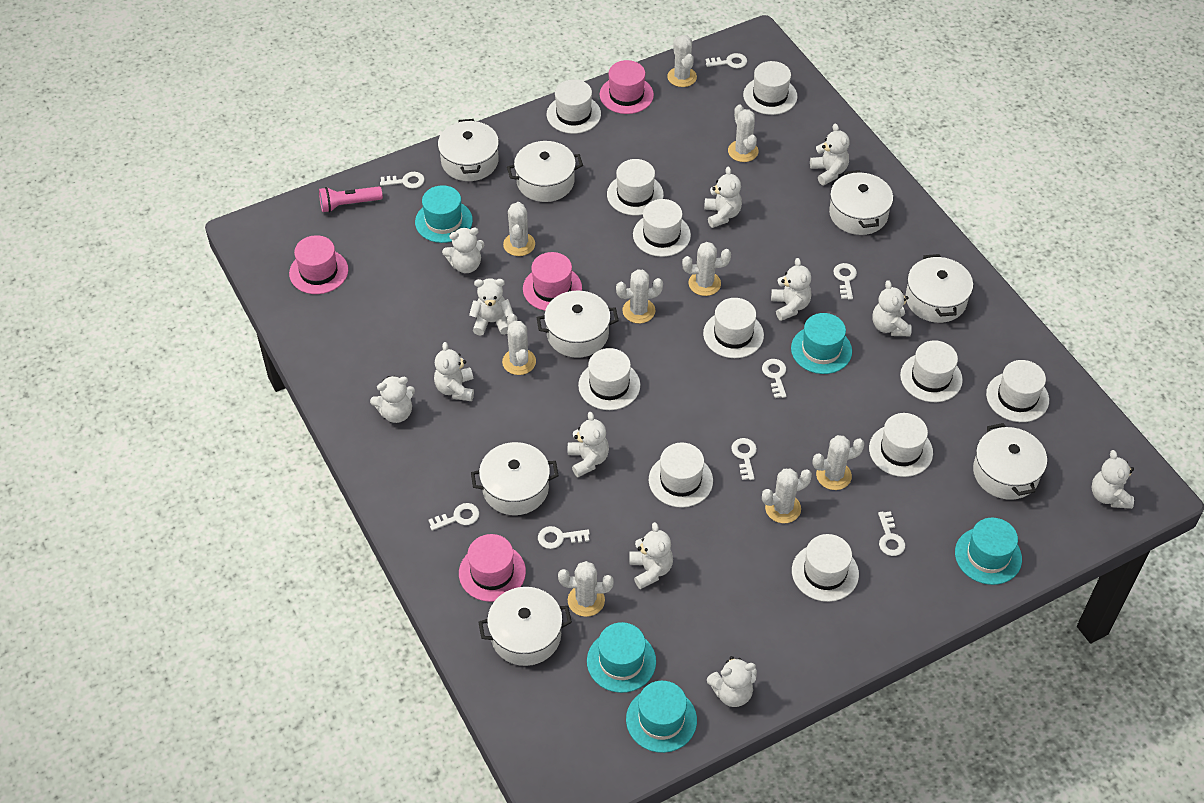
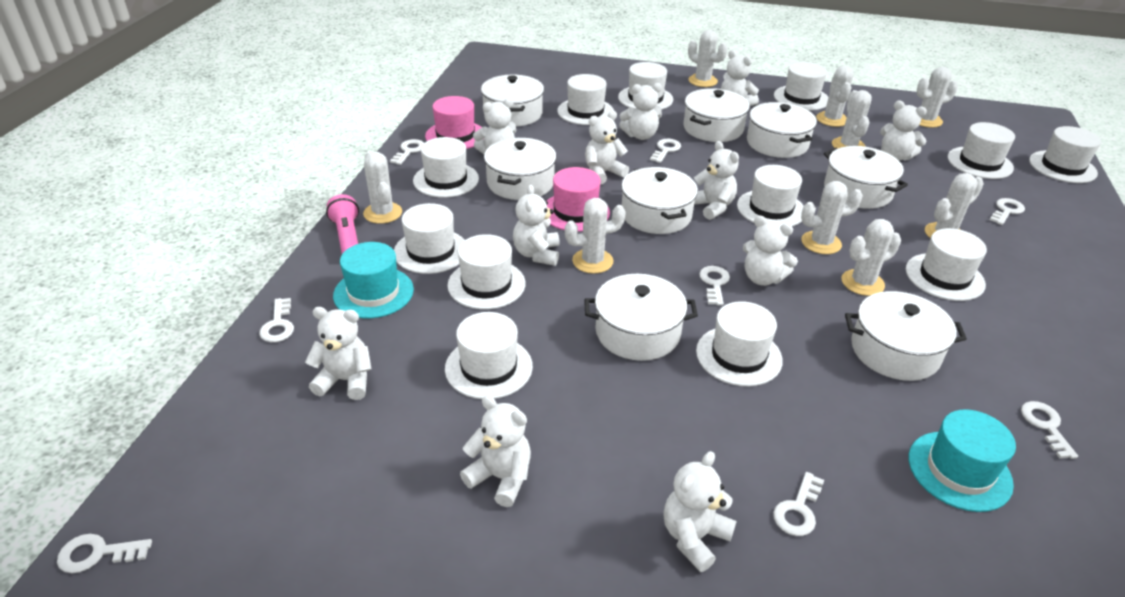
pink hat: 4 -> 2
turquoise hat: 5 -> 2
white hat: 11 -> 12
white teddy bear: 12 -> 11

